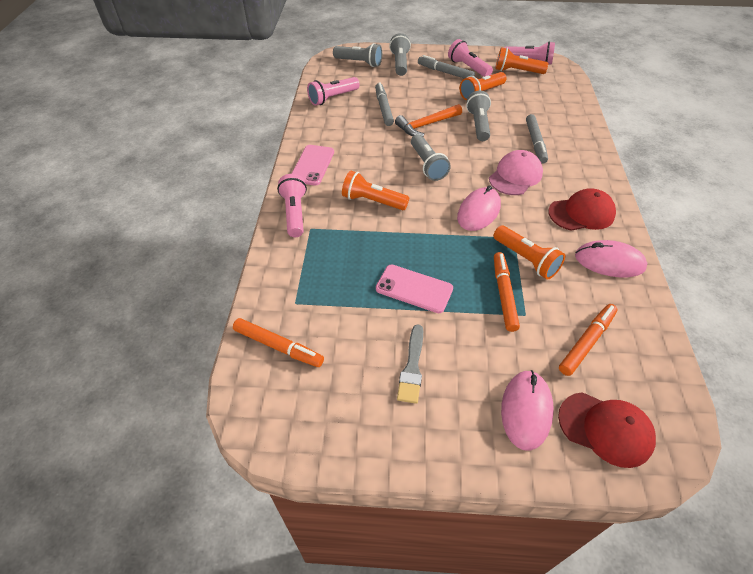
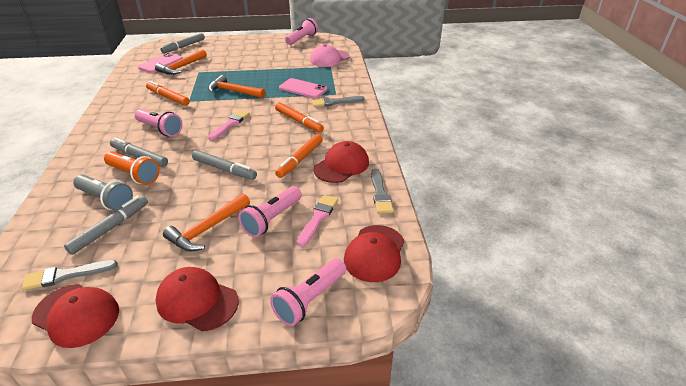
grey brush: 1 -> 3
grey flashlight: 4 -> 1
grey marker: 3 -> 4
orange flashlight: 4 -> 1
orange hammer: 1 -> 3
pink brush: 0 -> 2
pink mouse: 3 -> 0
red cap: 2 -> 4

